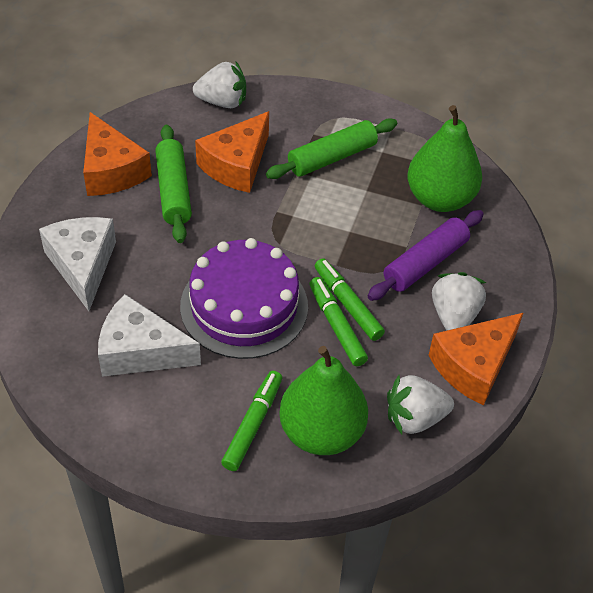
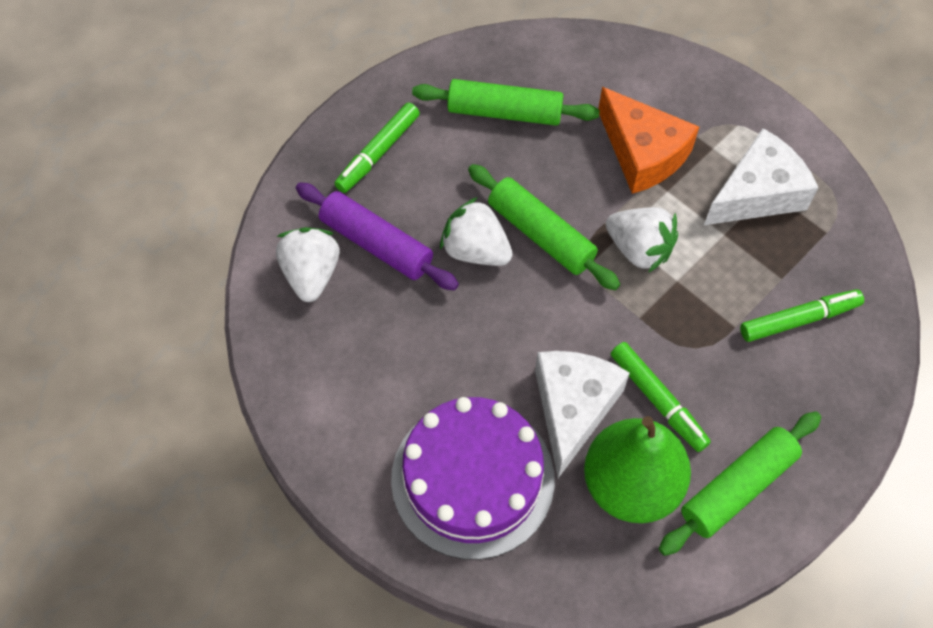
green pear: 2 -> 1
green rolling pin: 2 -> 3
orange cheese: 3 -> 1

